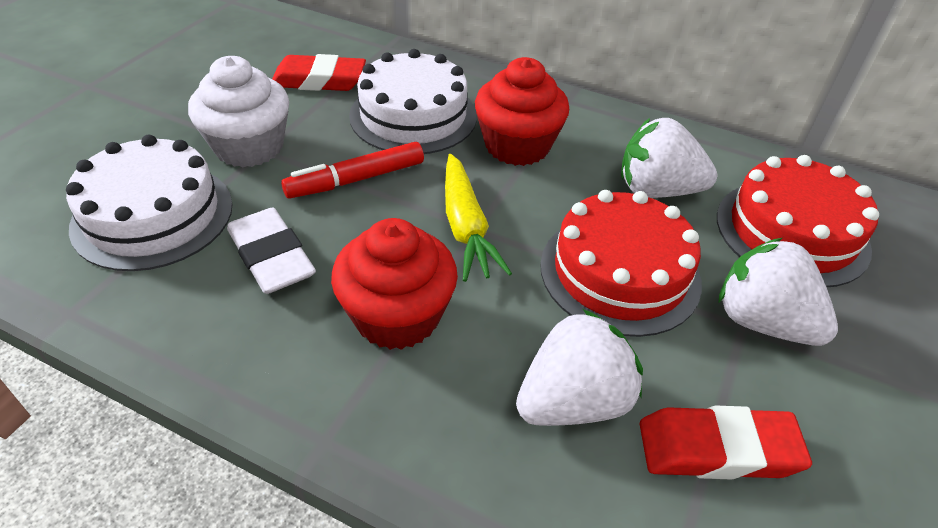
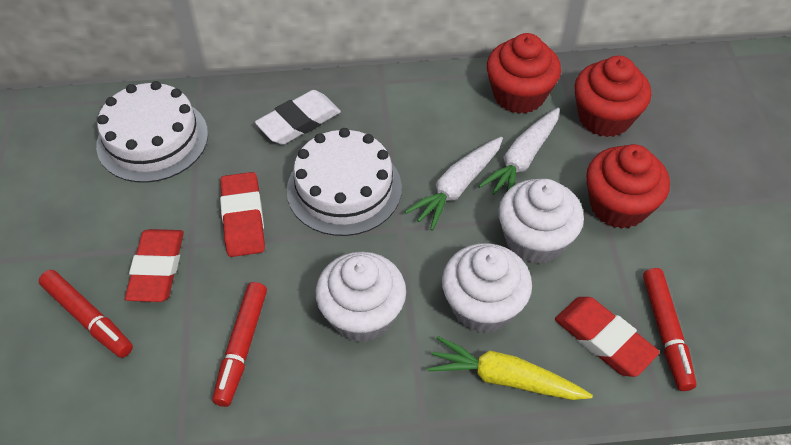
red cake: 2 -> 0
red cupcake: 2 -> 3
red eraser: 2 -> 3
red marker: 1 -> 3
white carrot: 0 -> 2
white cupcake: 1 -> 3
white strawberry: 3 -> 0

